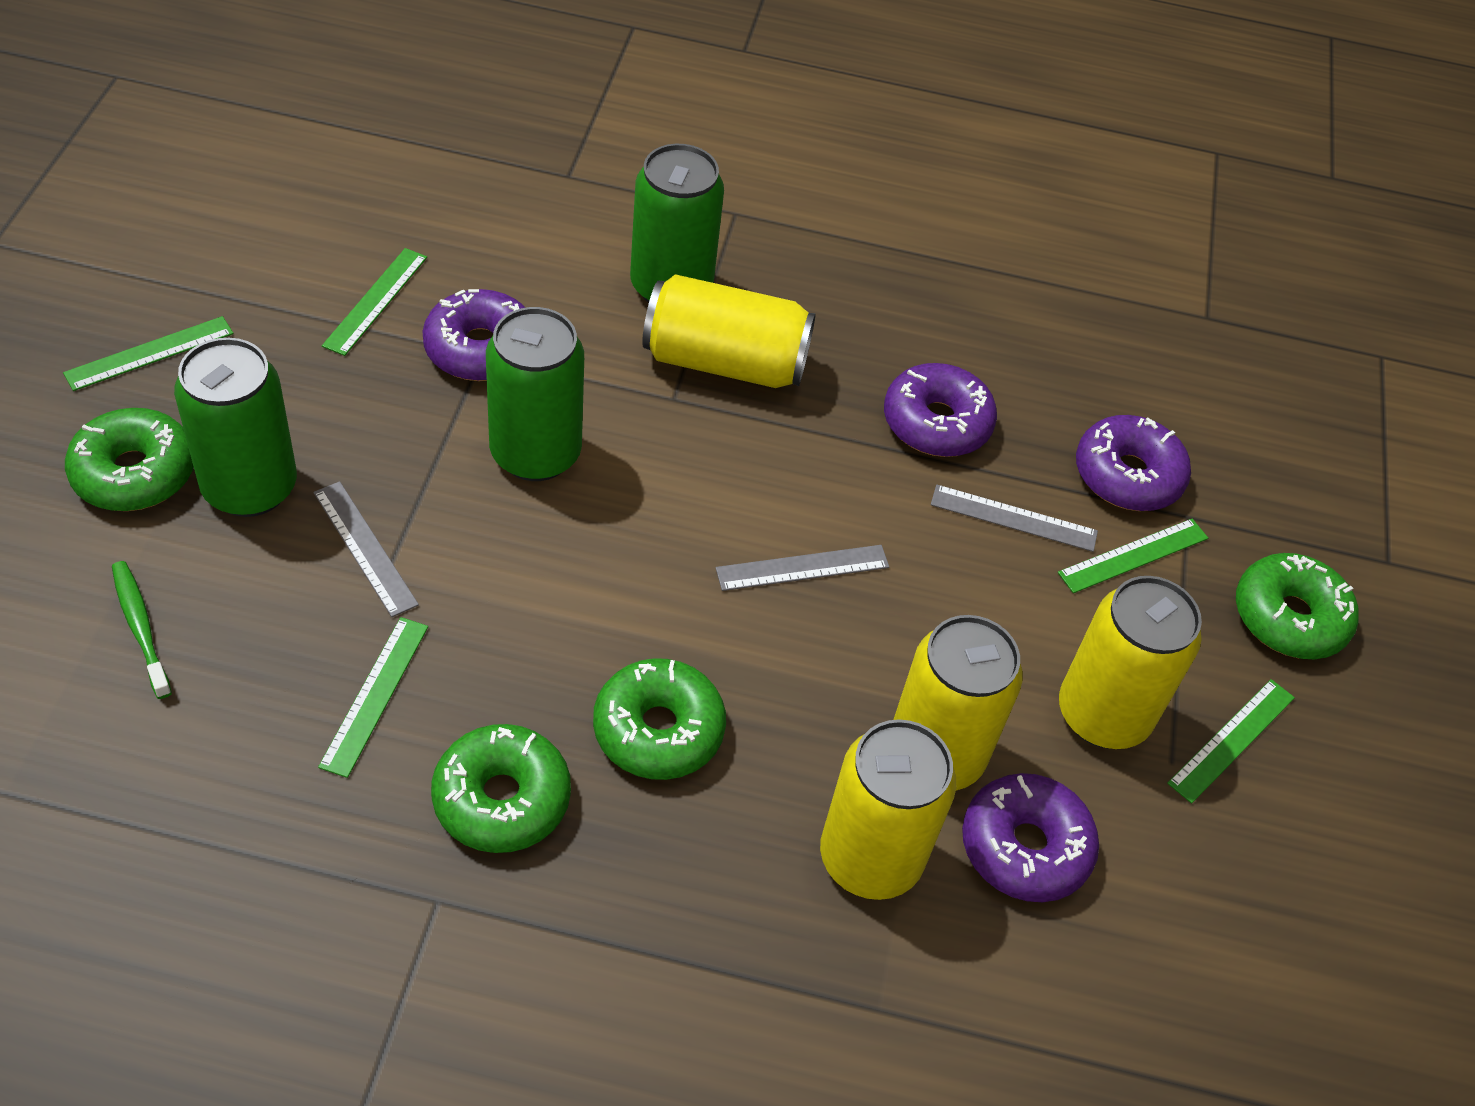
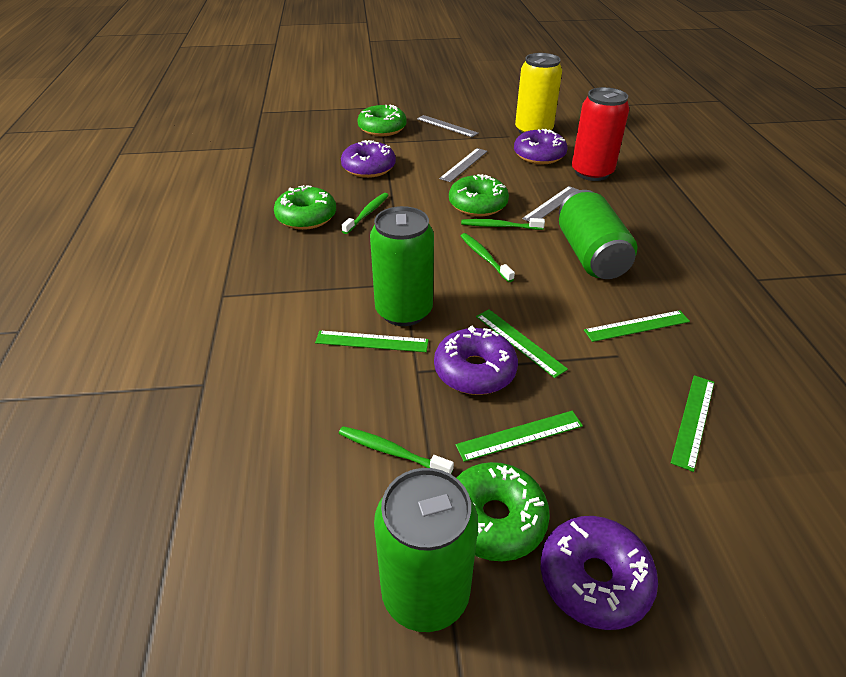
green toothbrush: 1 -> 4
red can: 0 -> 1
yellow can: 4 -> 1

